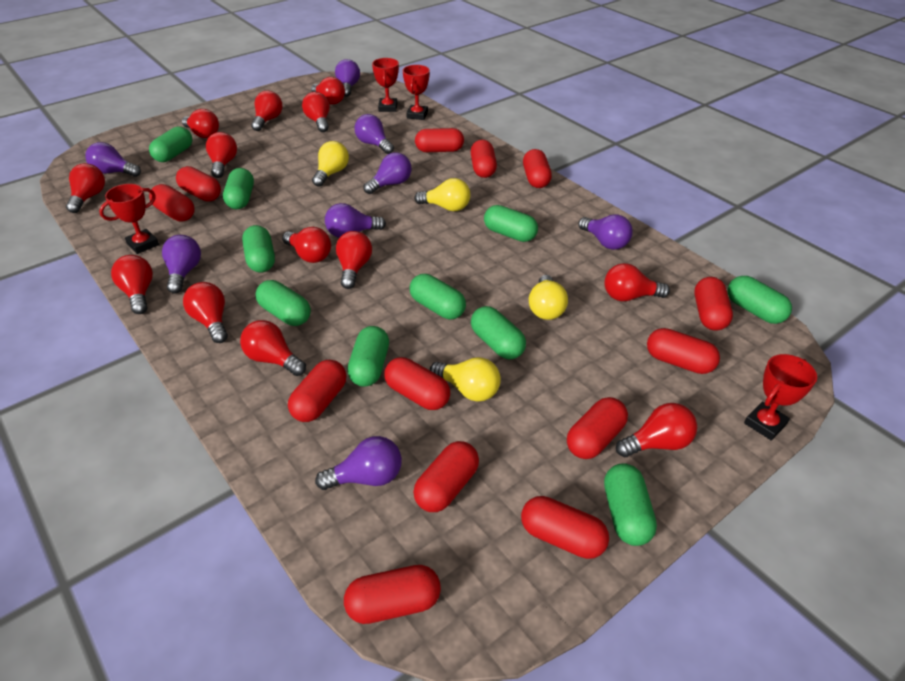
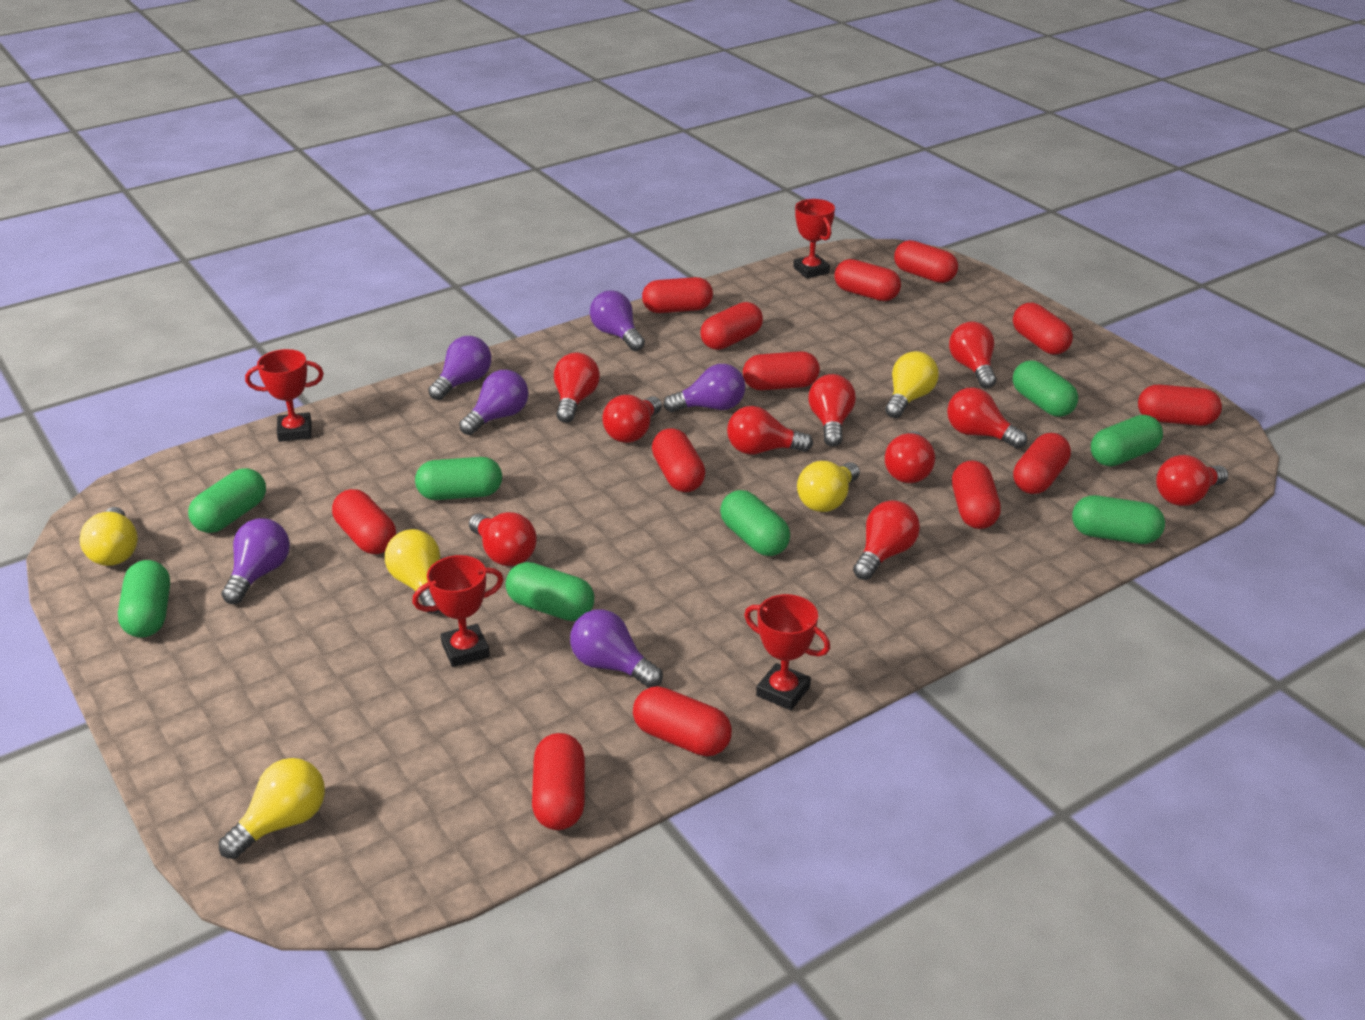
green capsule: 10 -> 8
purple light bulb: 8 -> 6
red light bulb: 13 -> 10
yellow light bulb: 4 -> 5

